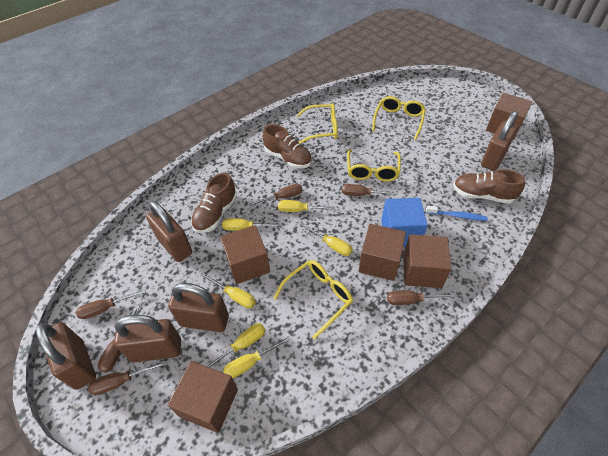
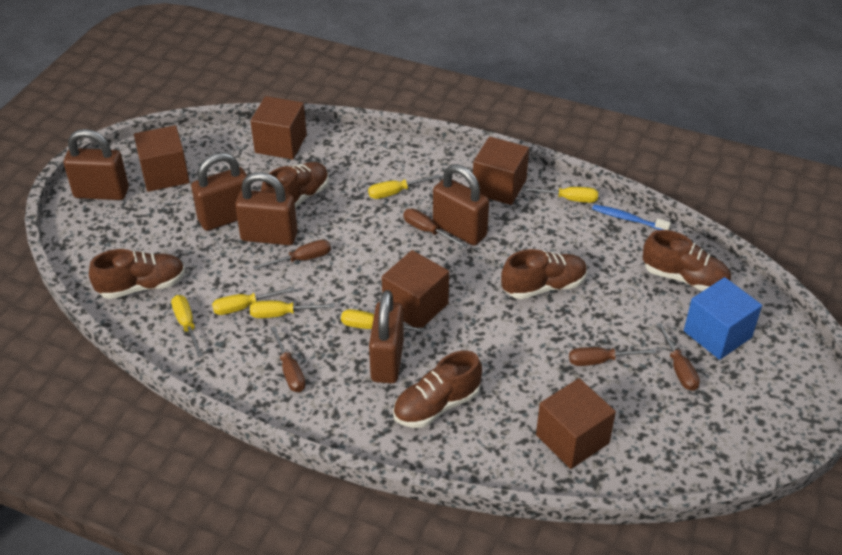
brown screwdriver: 6 -> 5
brown shoe: 3 -> 5
yellow glasses: 4 -> 0

